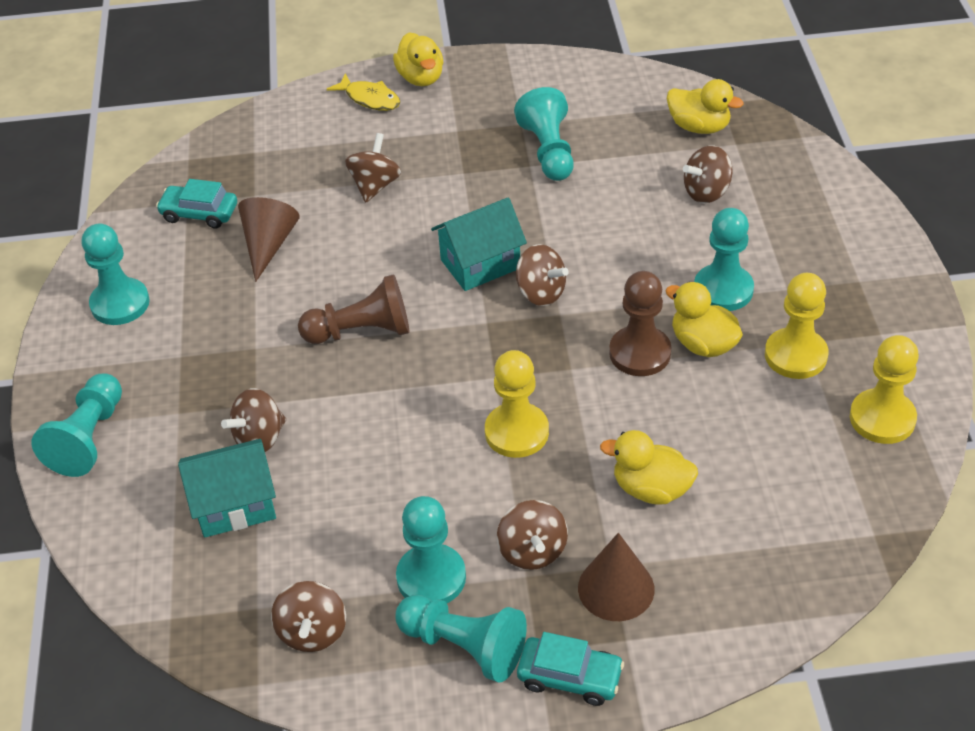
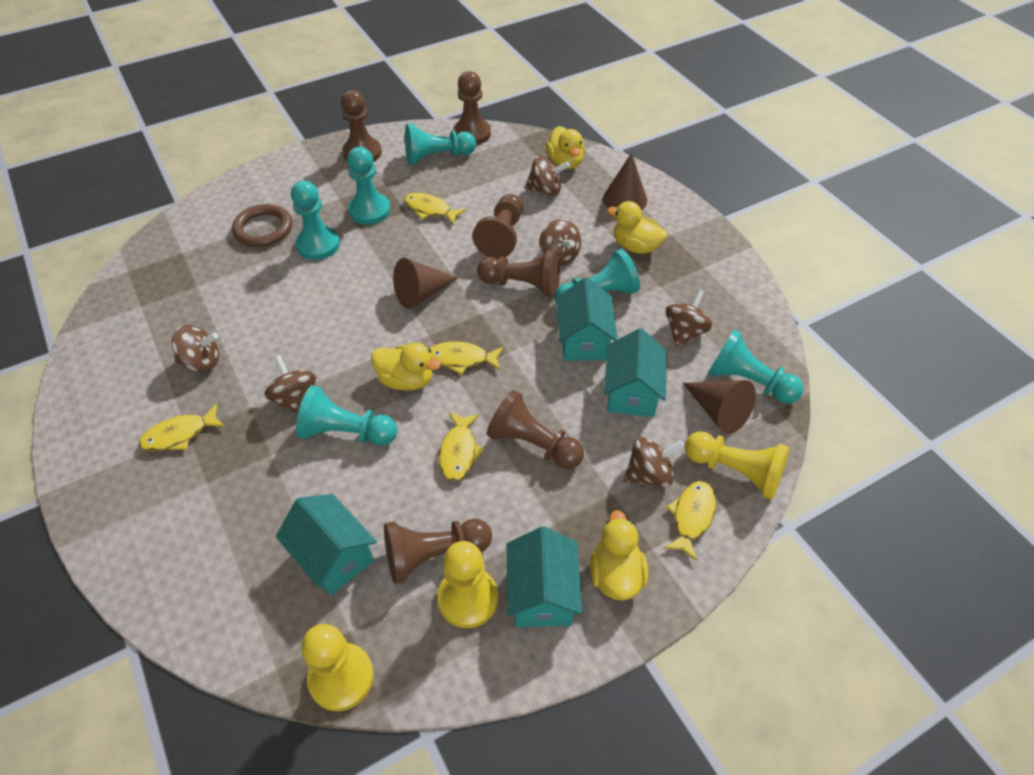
brown cone: 2 -> 3
brown pawn: 2 -> 6
brown ring: 0 -> 1
turquoise car: 2 -> 0
turquoise house: 2 -> 4
yellow fish: 1 -> 5

